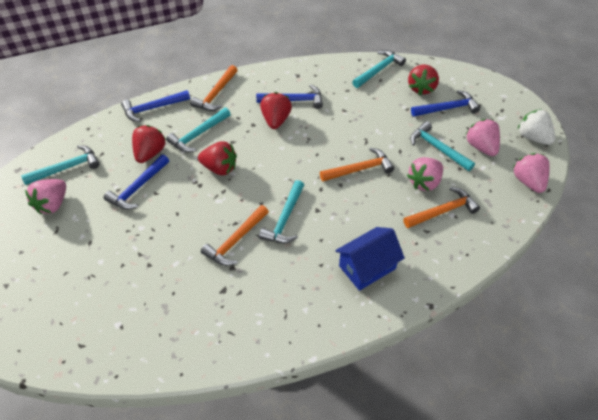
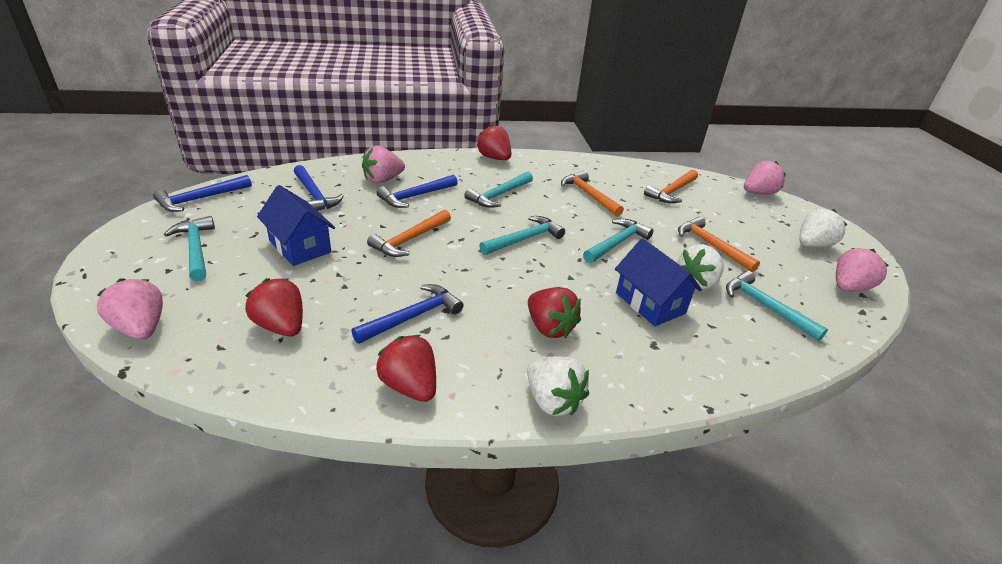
blue house: 1 -> 2
white strawberry: 1 -> 3

